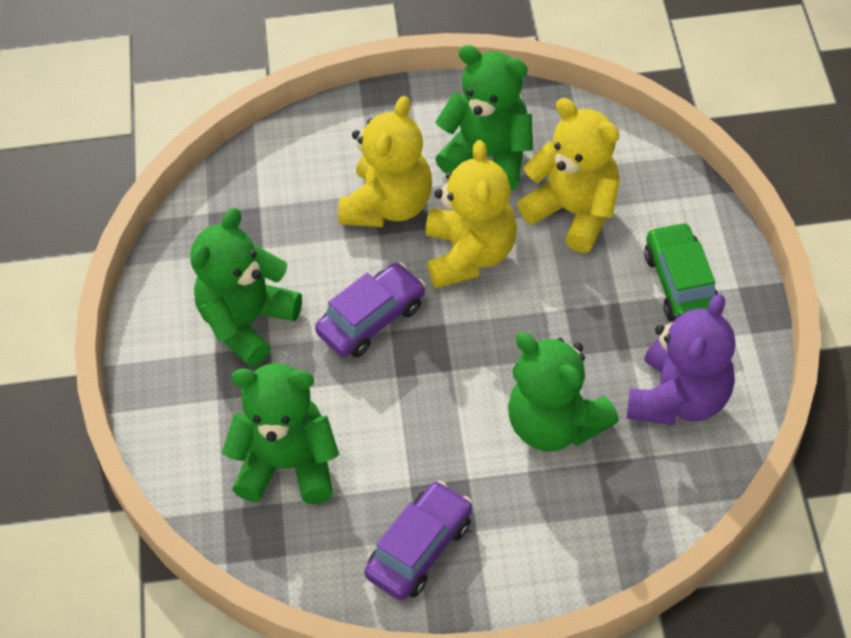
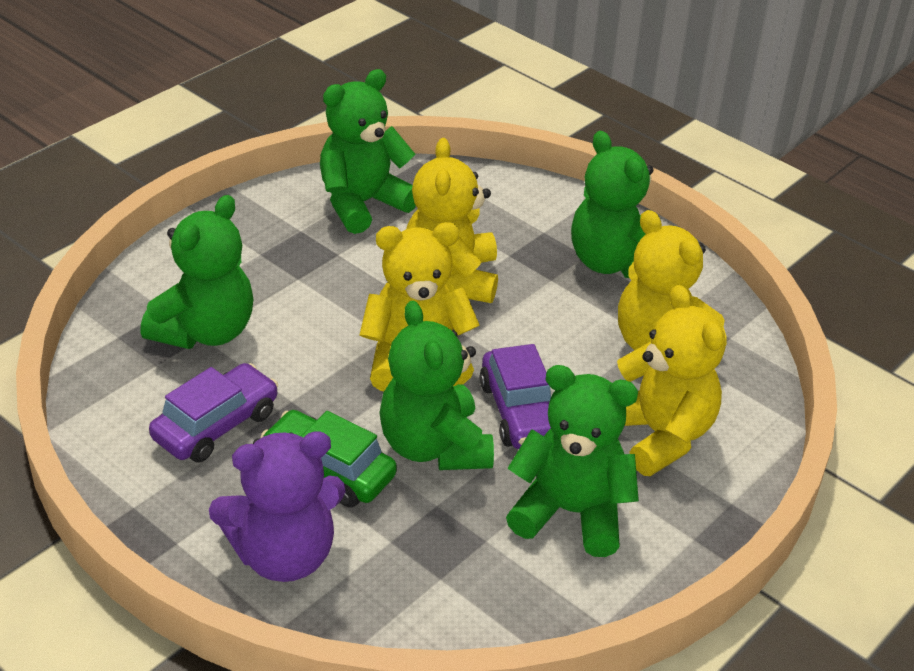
green teddy bear: 4 -> 5
yellow teddy bear: 3 -> 4

